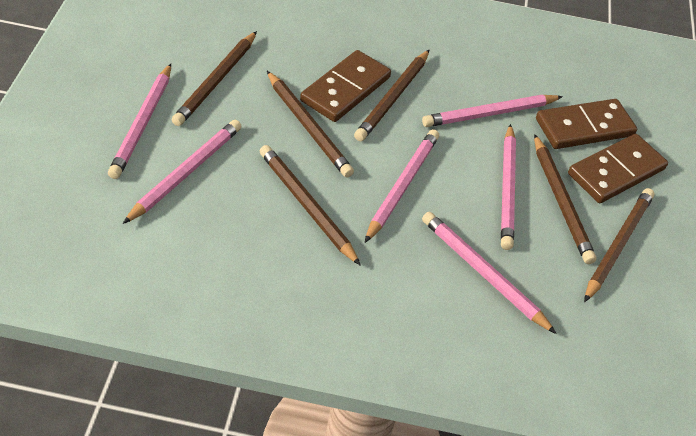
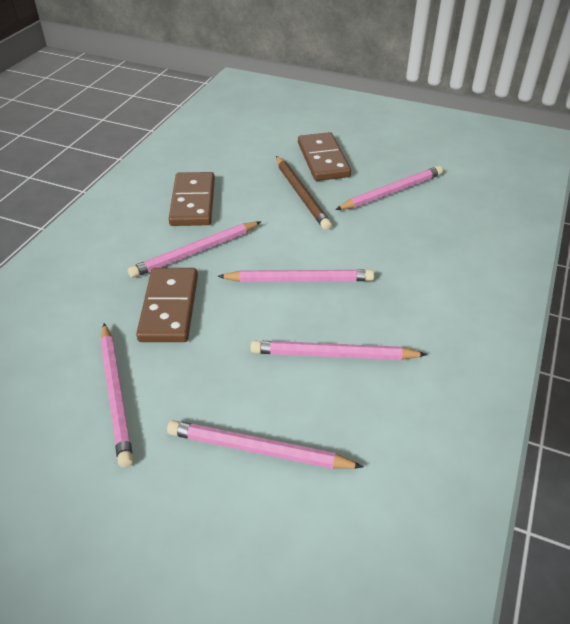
brown pencil: 6 -> 1

